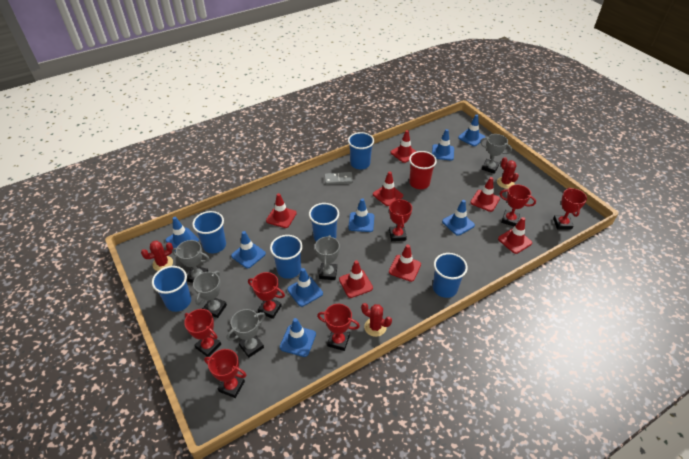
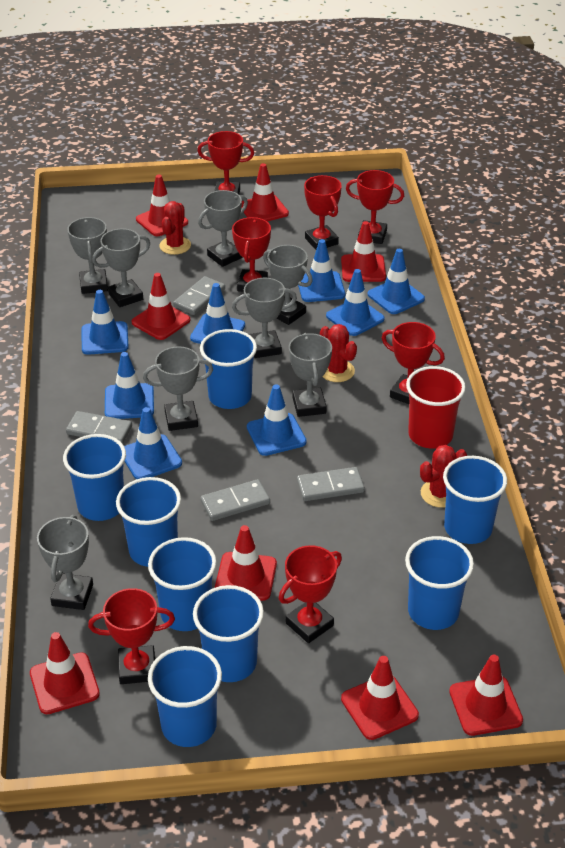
blue cup: 6 -> 8
grey domino: 1 -> 4
grey trophy: 5 -> 8
red traffic cone: 7 -> 8

